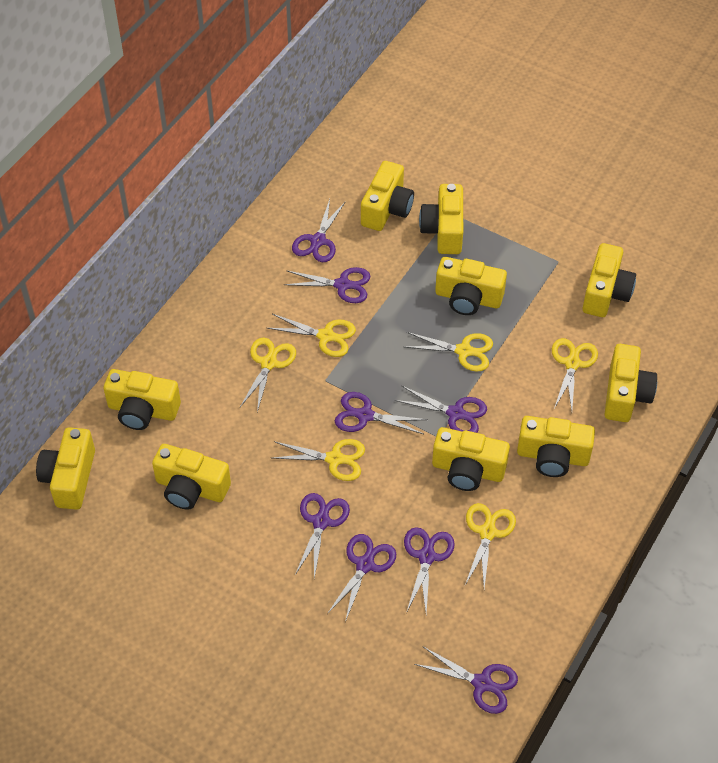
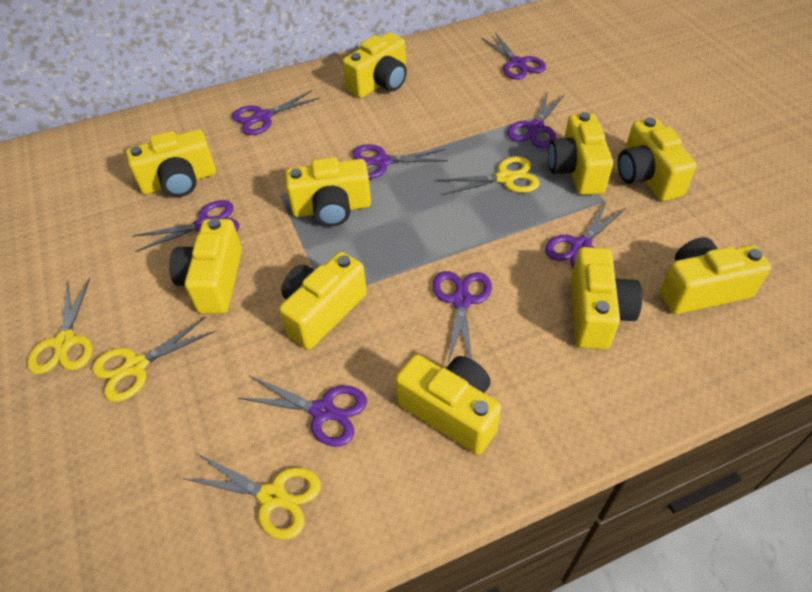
yellow scissors: 6 -> 4

